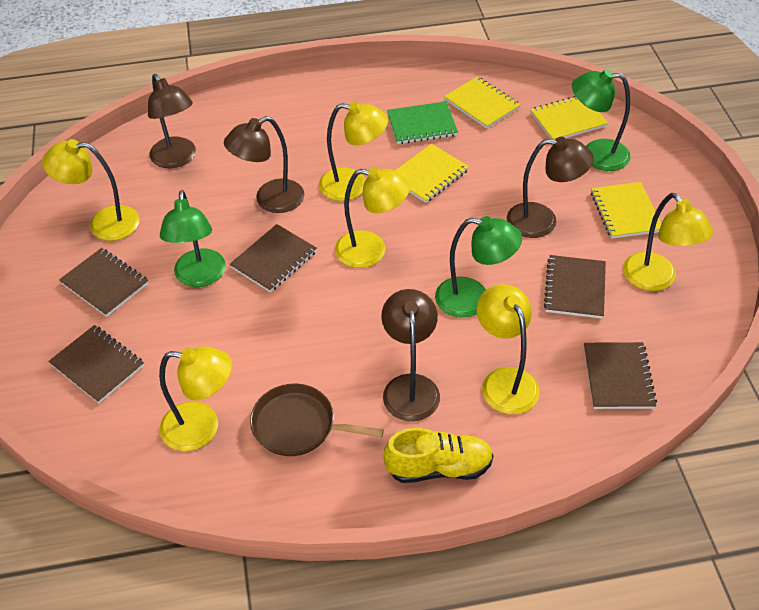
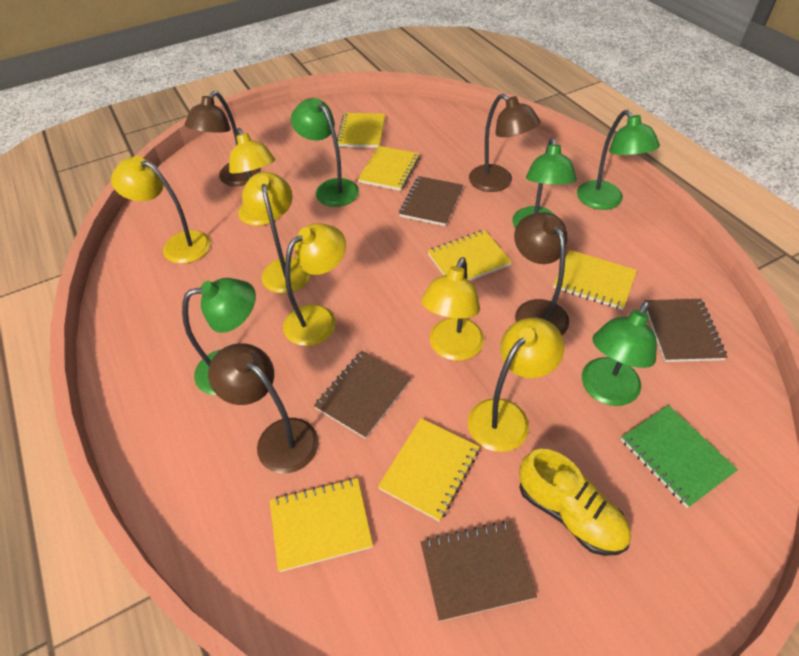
brown notebook: 5 -> 4
brown pan: 1 -> 0
green lamp: 3 -> 5
yellow notebook: 4 -> 6

